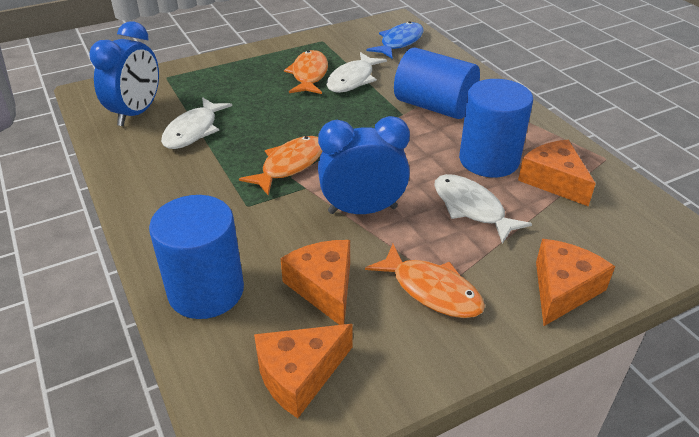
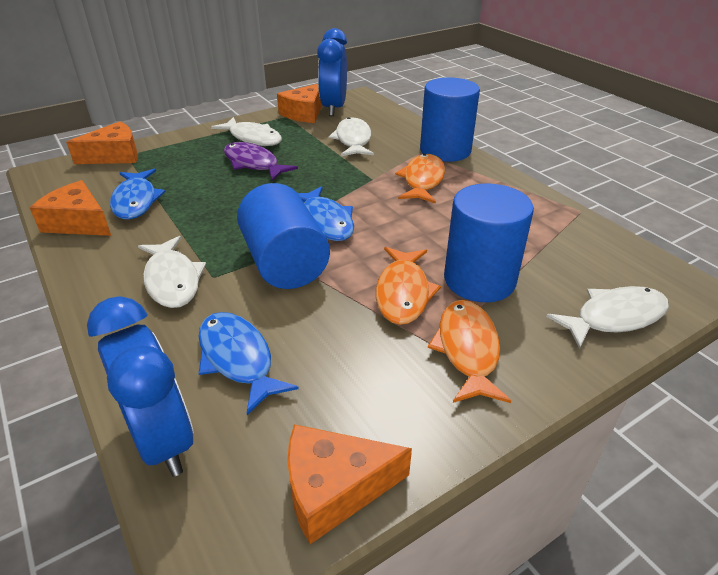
blue fish: 1 -> 3
purple fish: 0 -> 1
white fish: 3 -> 4

